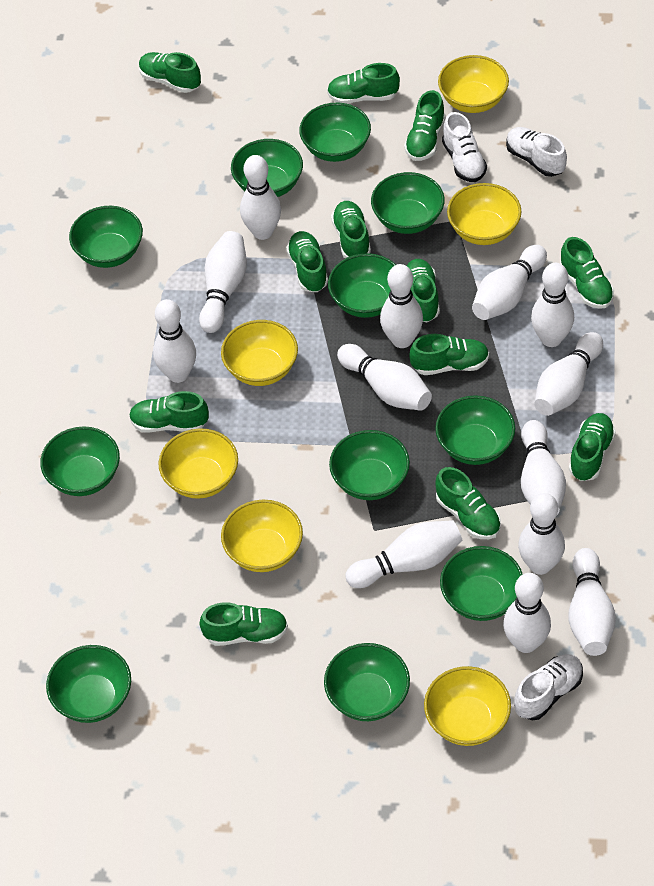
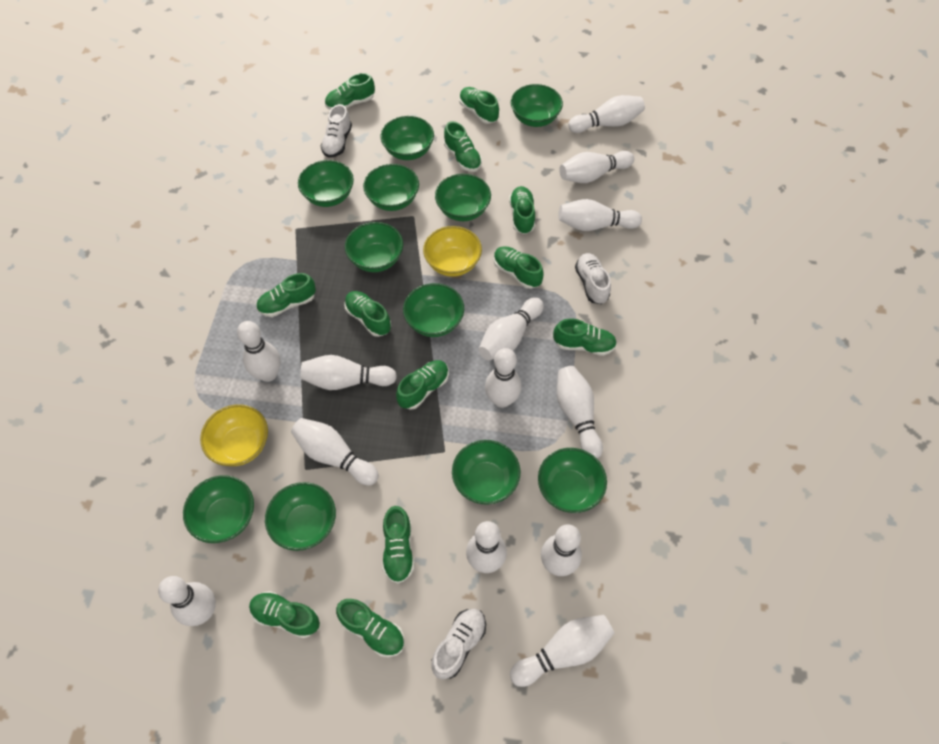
yellow bowl: 6 -> 2

